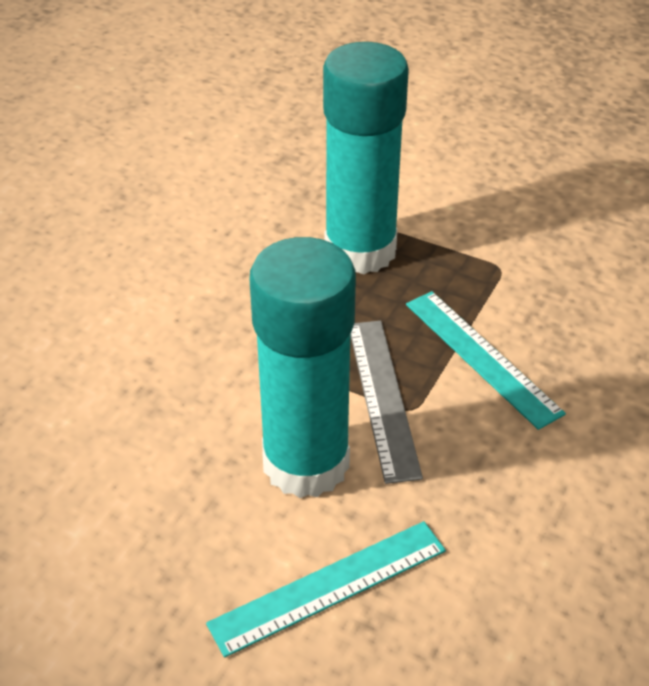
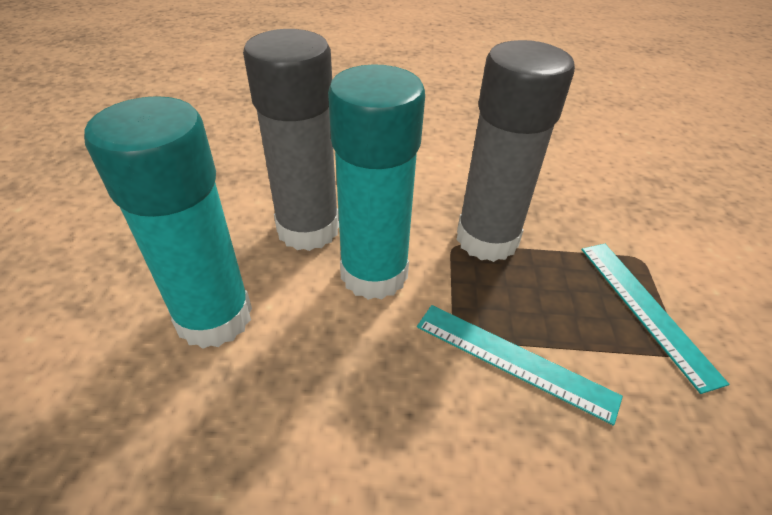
grey glue stick: 0 -> 2
grey ruler: 1 -> 0

